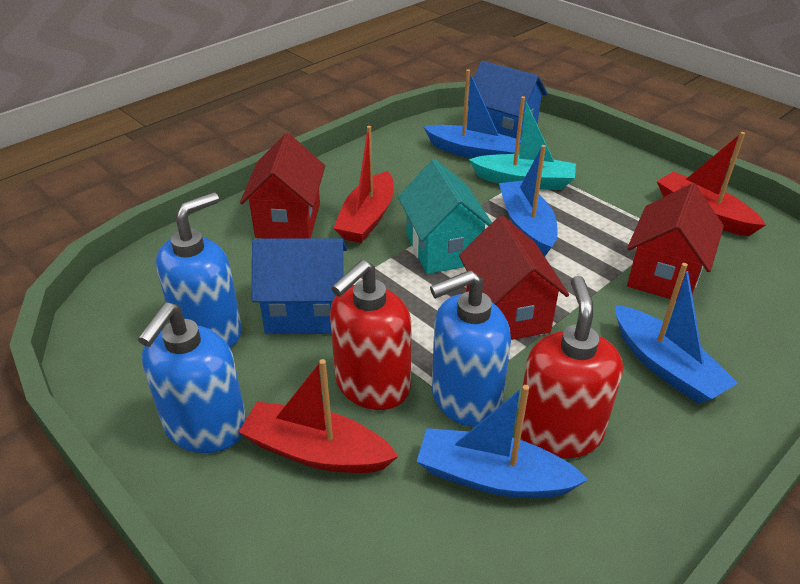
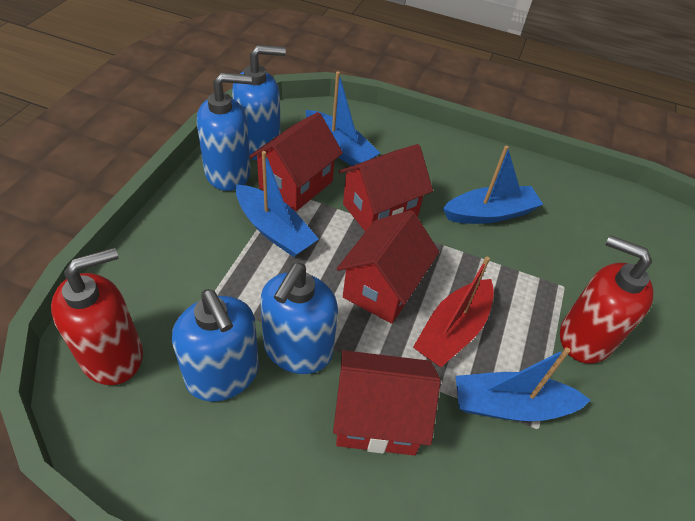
blue house: 2 -> 0
blue soap dispenser: 3 -> 4
red boat: 3 -> 1
red house: 3 -> 4
turquoise boat: 1 -> 0
turquoise house: 1 -> 0

